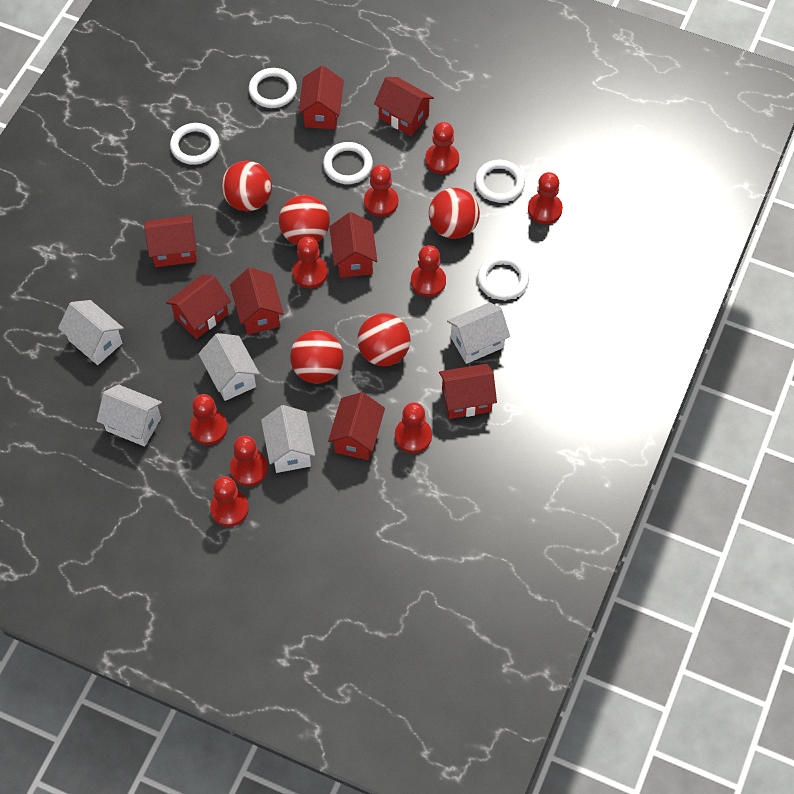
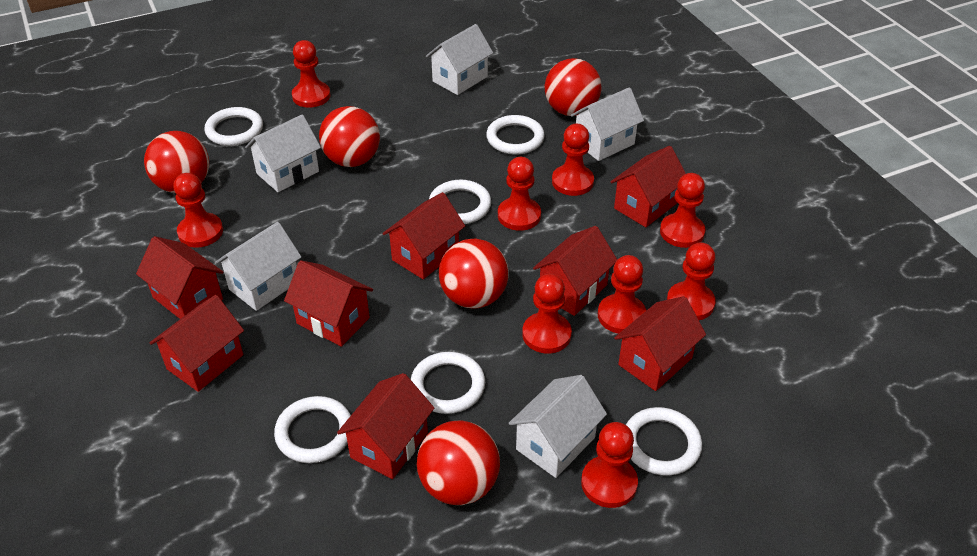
white ring: 5 -> 6

